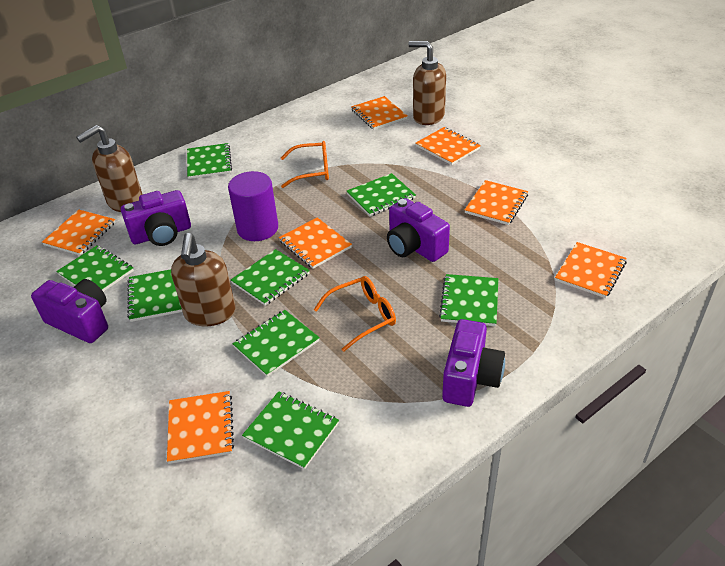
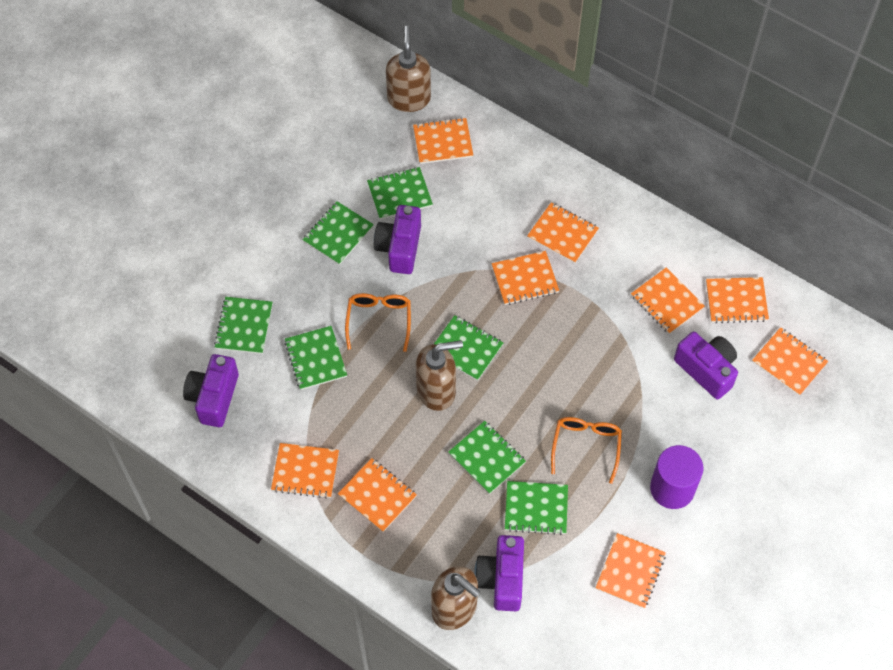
green notebook: 8 -> 7
orange notebook: 7 -> 9

